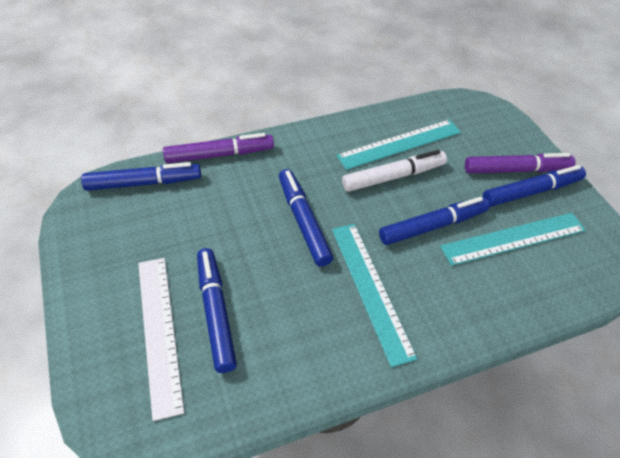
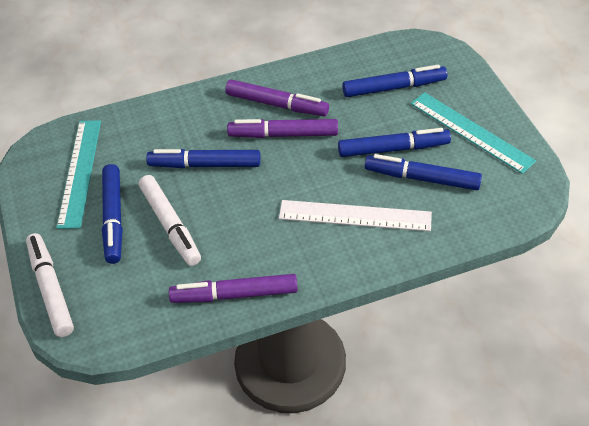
purple marker: 2 -> 3
turquoise ruler: 3 -> 2
white marker: 1 -> 2

